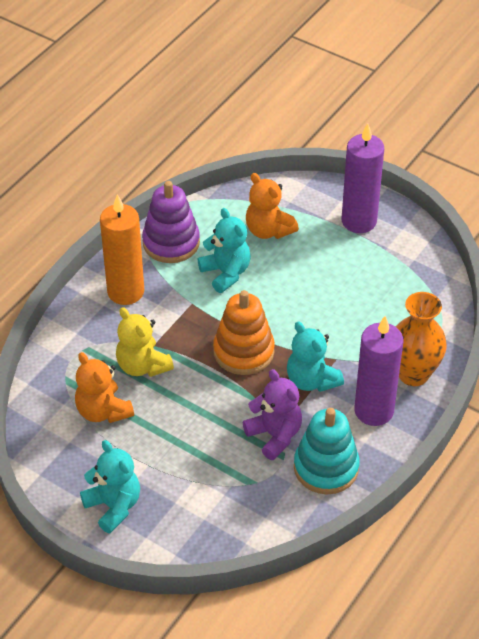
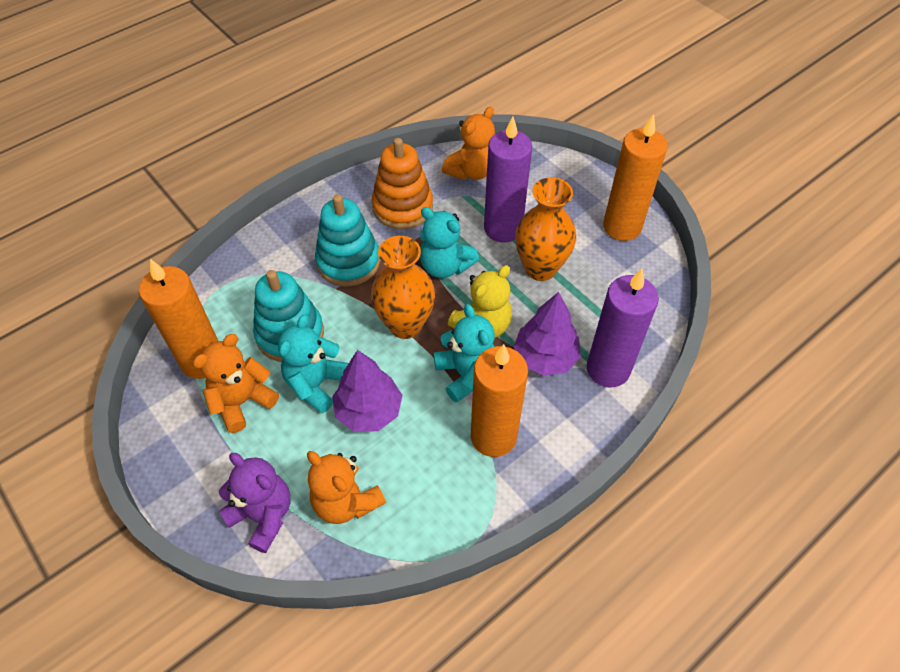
orange candle: 1 -> 3
orange teddy bear: 2 -> 3
orange vase: 1 -> 2
purple stacking toy: 1 -> 0
purple tree: 0 -> 2
turquoise stacking toy: 1 -> 2

